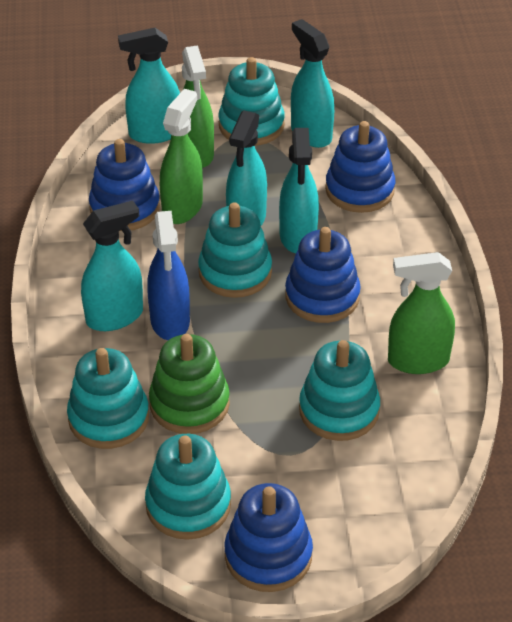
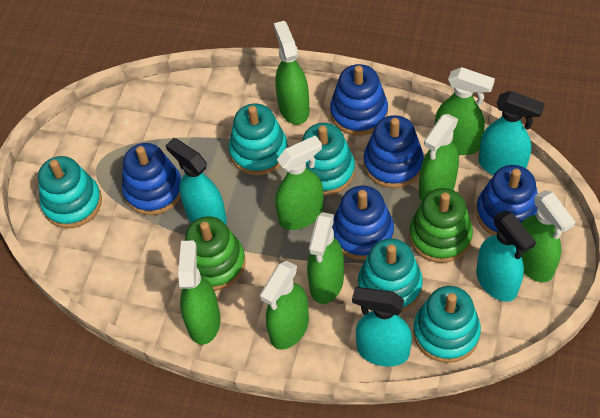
blue spray bottle: 1 -> 0
blue stacking toy: 4 -> 5
green spray bottle: 3 -> 8
green stacking toy: 1 -> 2
turquoise spray bottle: 5 -> 4

